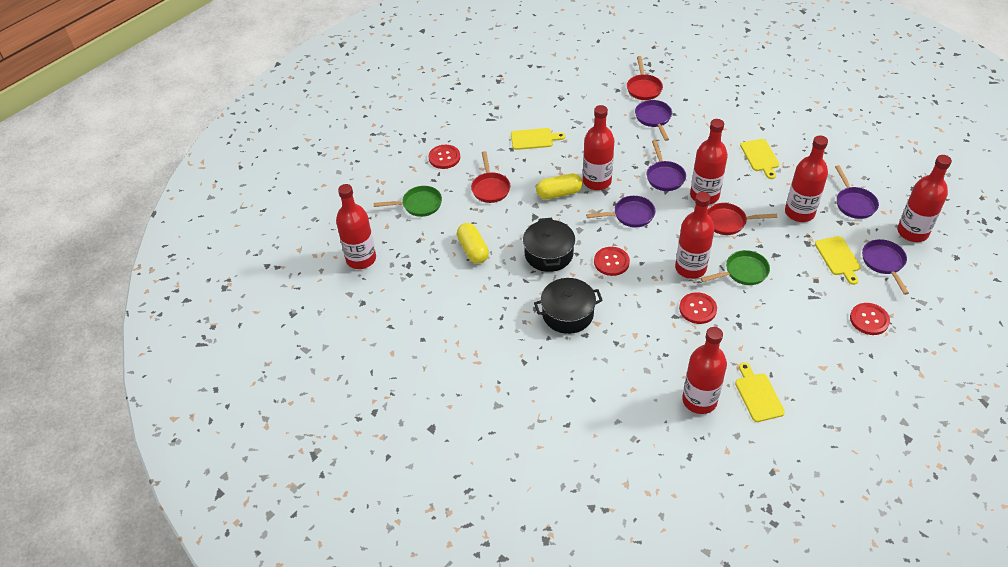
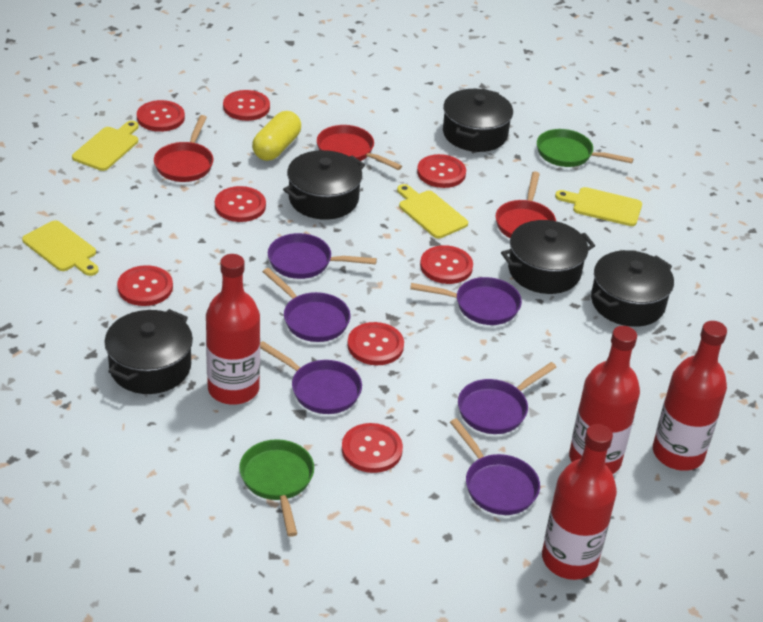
black pot: 2 -> 5
purple pan: 5 -> 6
red bottle: 7 -> 4
red button: 4 -> 8
yellow capsule: 2 -> 1

